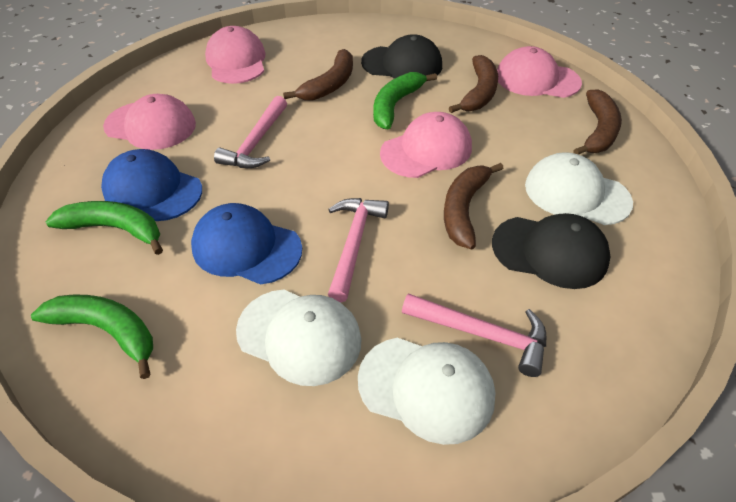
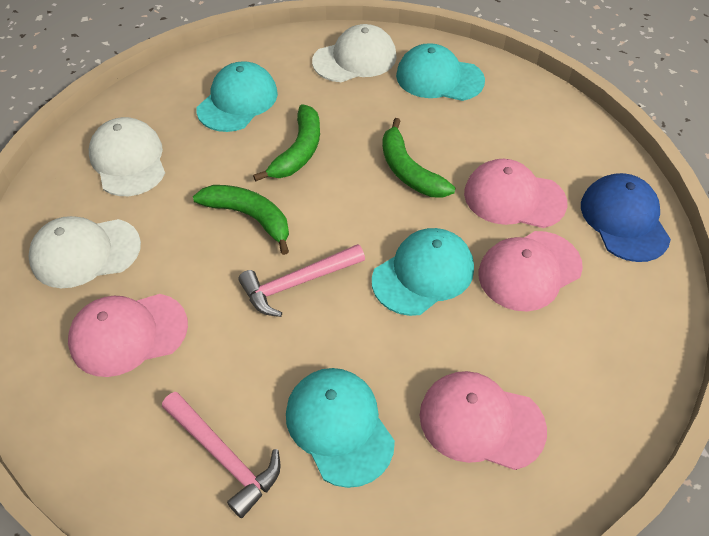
black cap: 2 -> 0
blue cap: 2 -> 1
brown banana: 4 -> 0
pink hammer: 3 -> 2
turquoise cap: 0 -> 4

